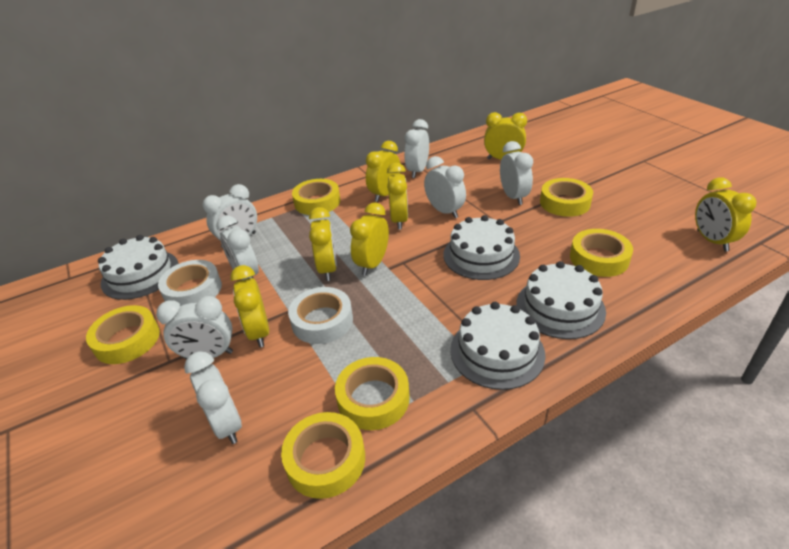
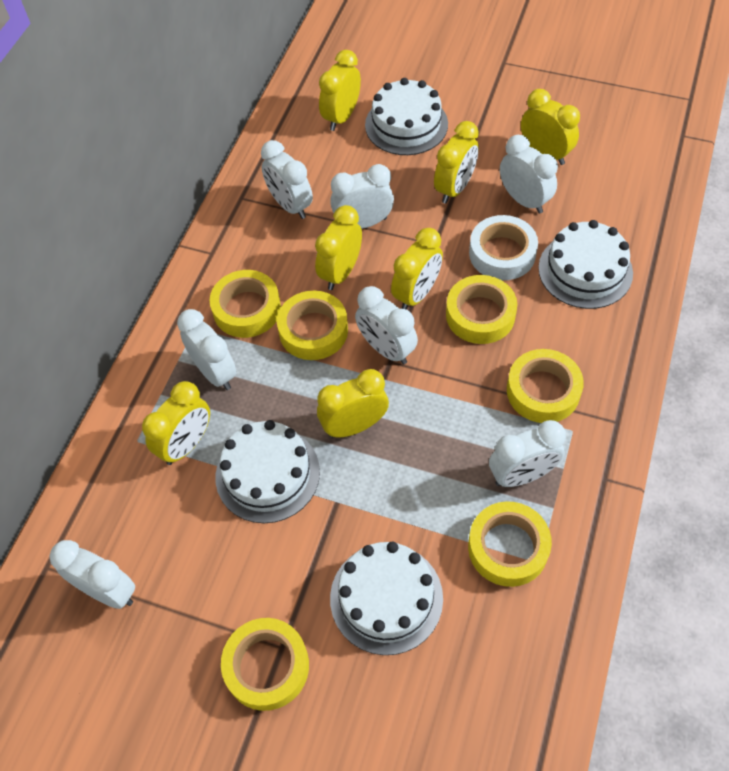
white tape: 2 -> 1

